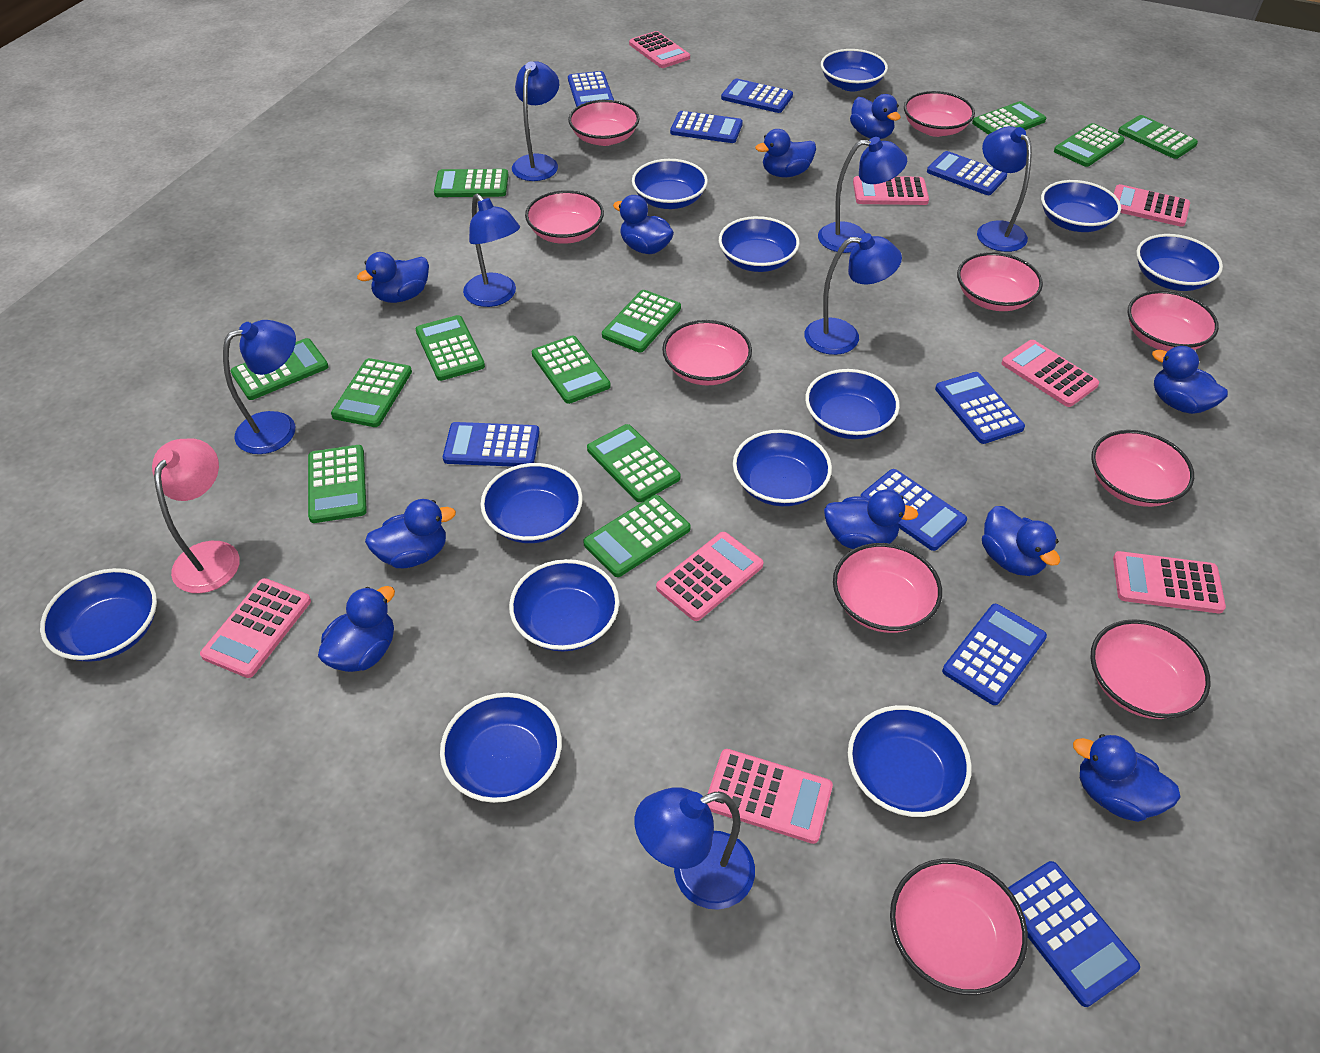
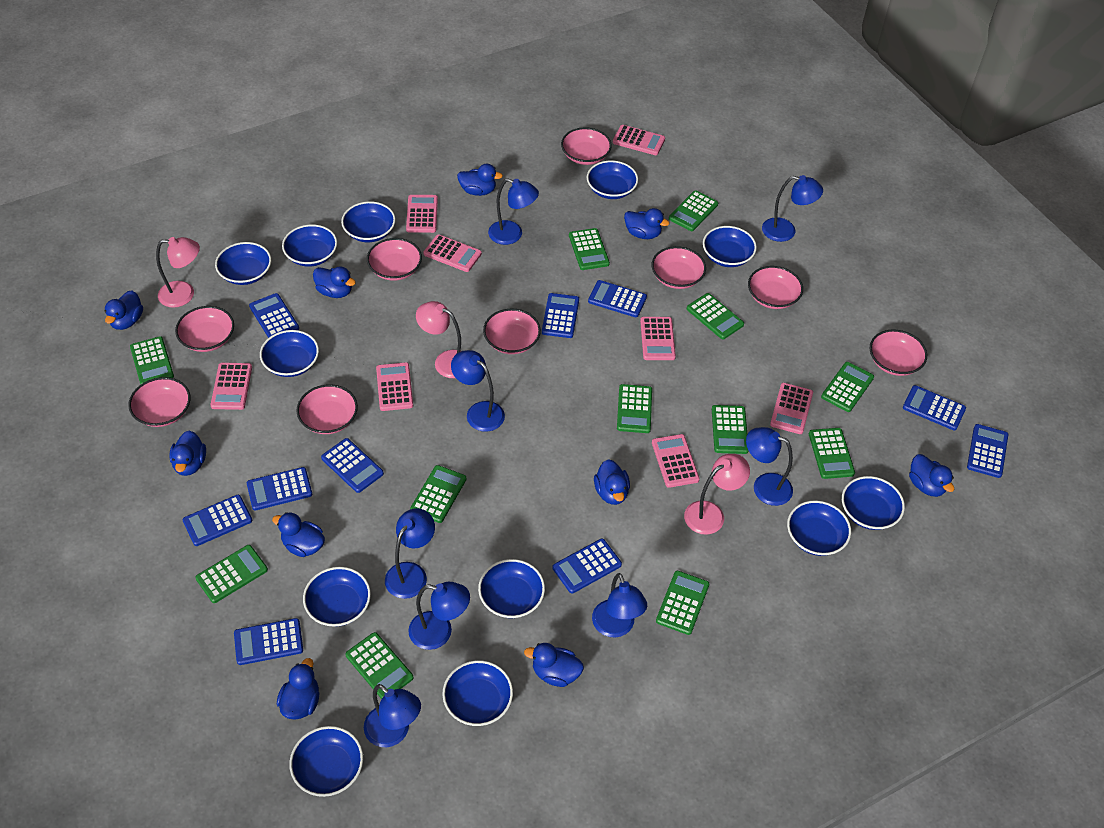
blue calculator: 9 -> 10
blue lamp: 7 -> 8
pink bowl: 10 -> 9
pink lamp: 1 -> 3

